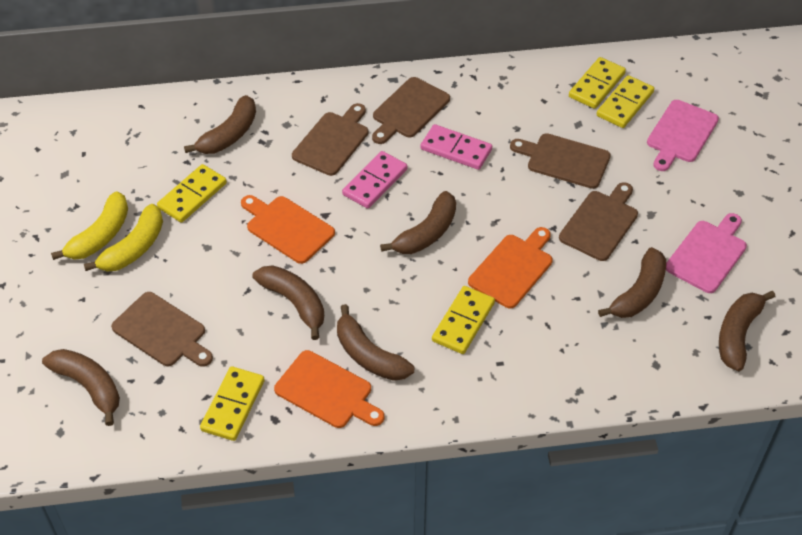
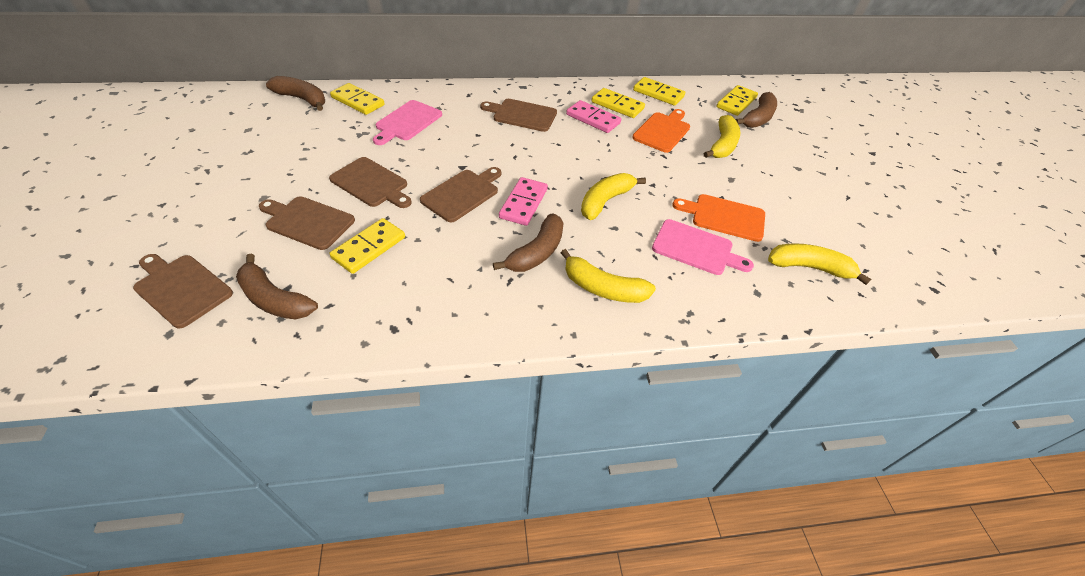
brown banana: 7 -> 4
orange cutting board: 3 -> 2
yellow banana: 2 -> 4

